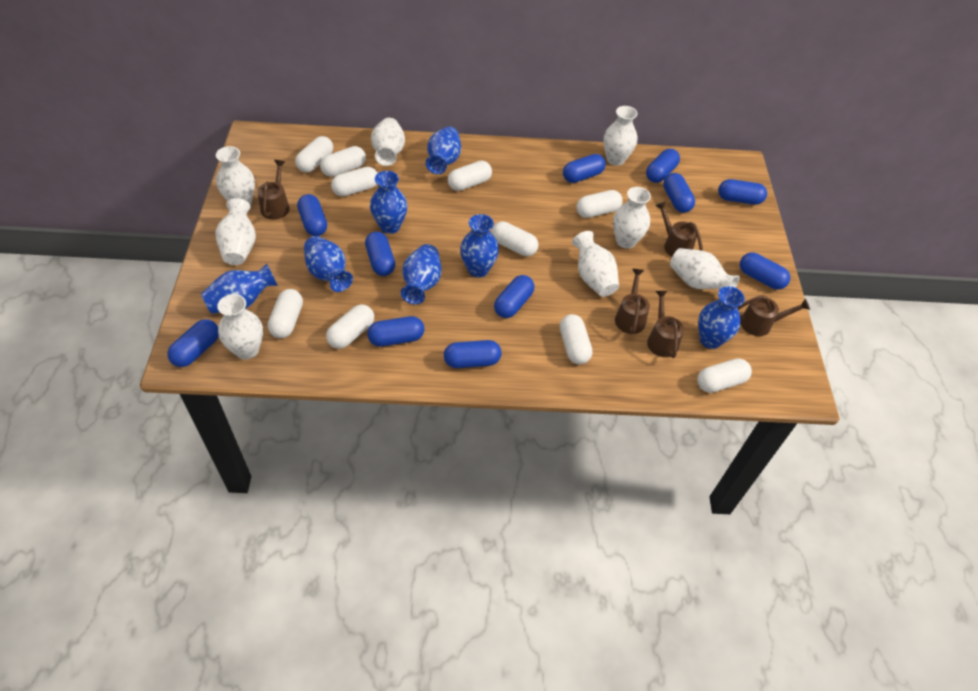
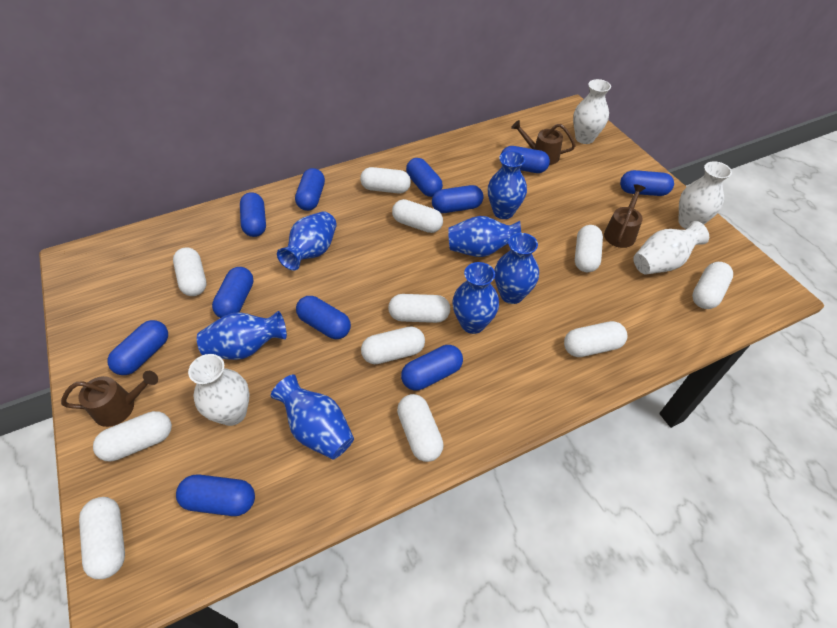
brown watering can: 5 -> 3
white capsule: 10 -> 11
white vase: 8 -> 4

